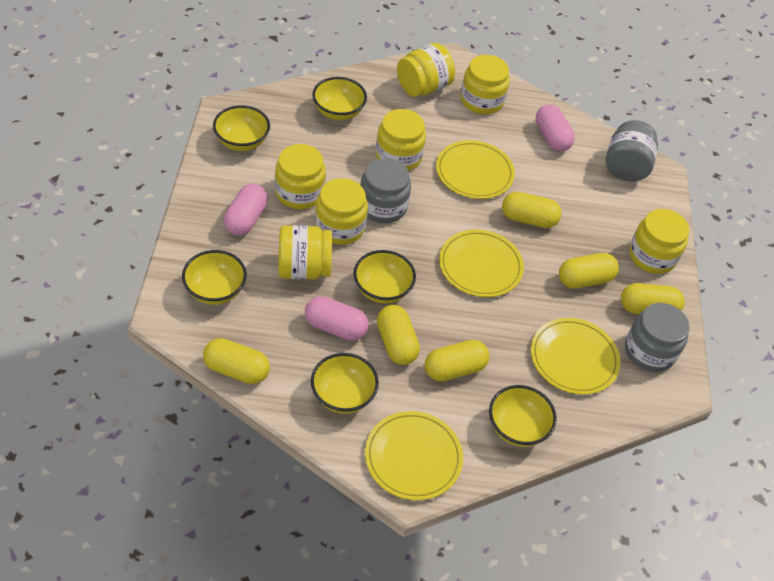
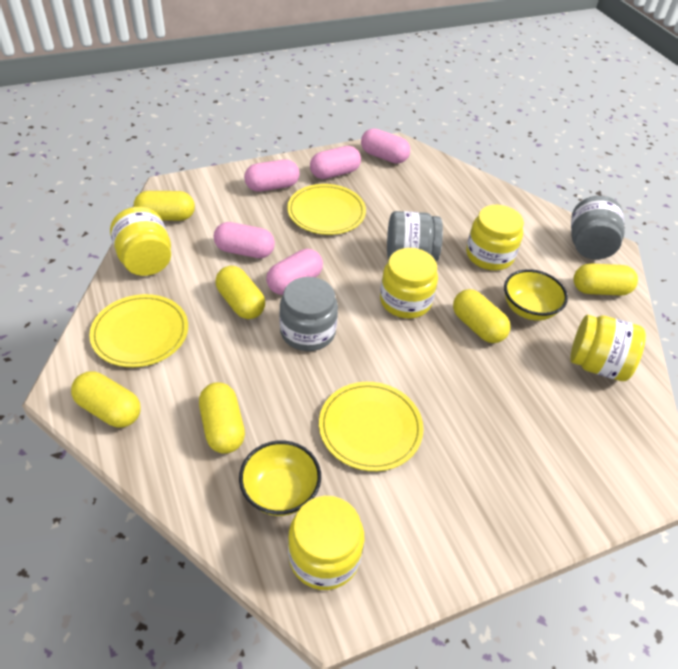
pink capsule: 3 -> 5
yellow bowl: 6 -> 2
yellow jar: 7 -> 5
yellow plate: 4 -> 3

